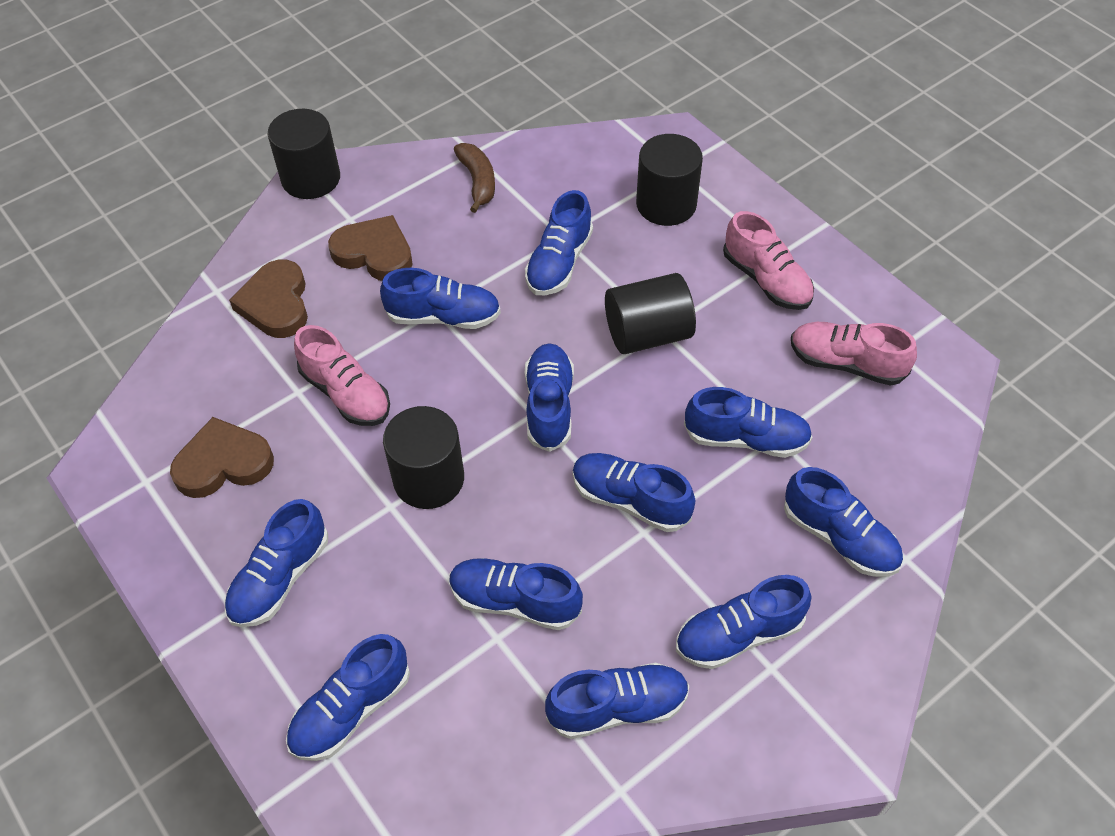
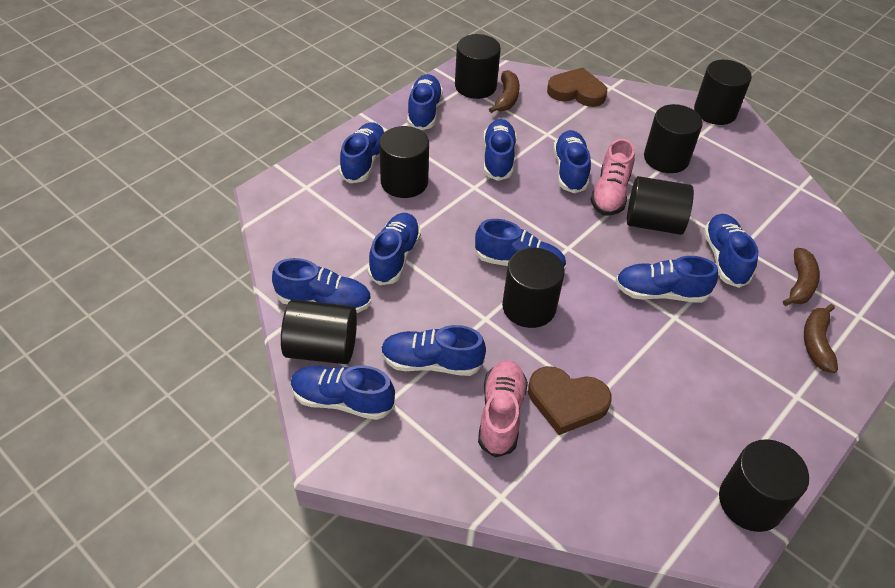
black cylinder: 4 -> 8
brown banana: 1 -> 3
brown heart: 3 -> 2
pink shoe: 3 -> 2

